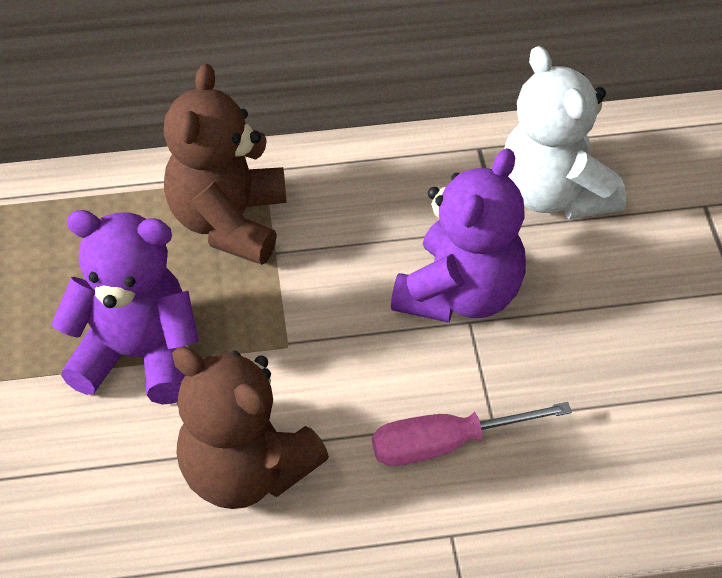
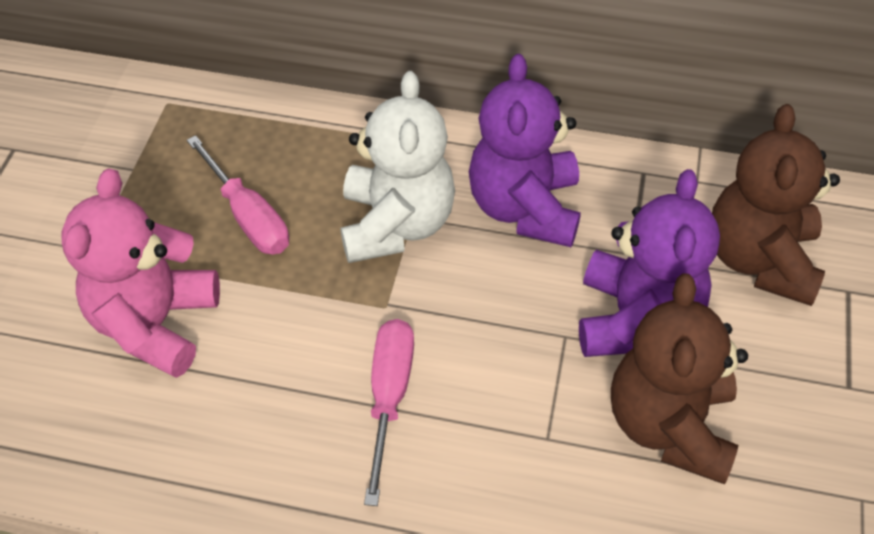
pink screwdriver: 1 -> 2
pink teddy bear: 0 -> 1

